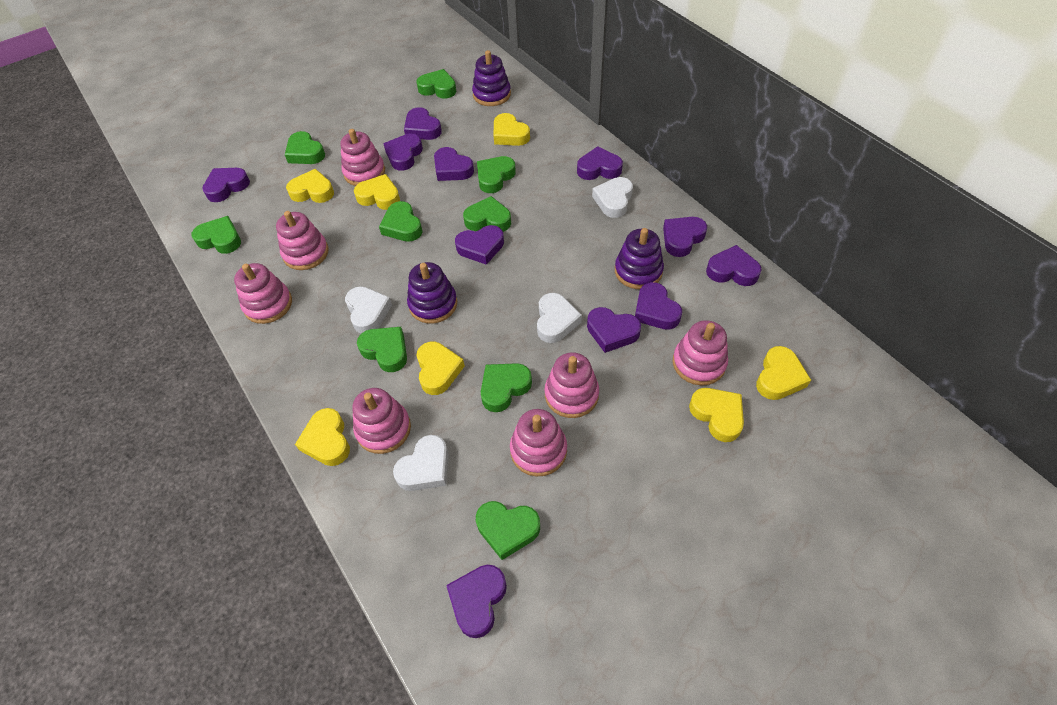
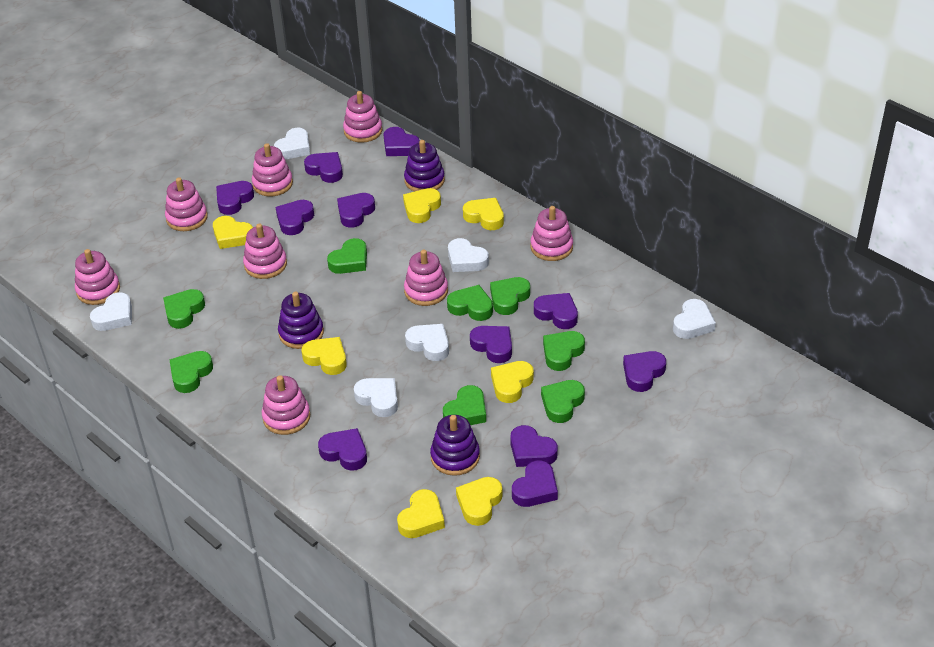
green heart: 9 -> 8
pink stacking toy: 7 -> 8
white heart: 4 -> 6

